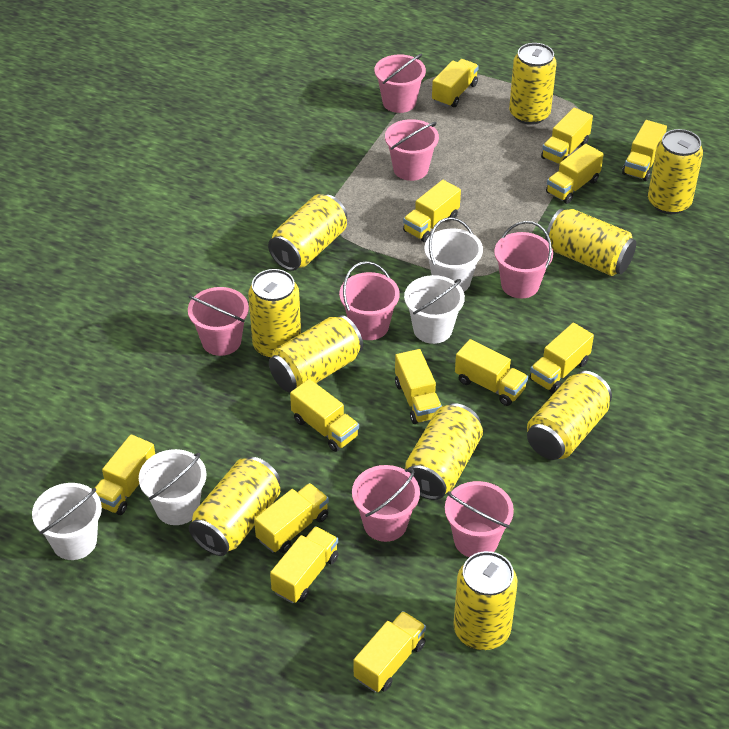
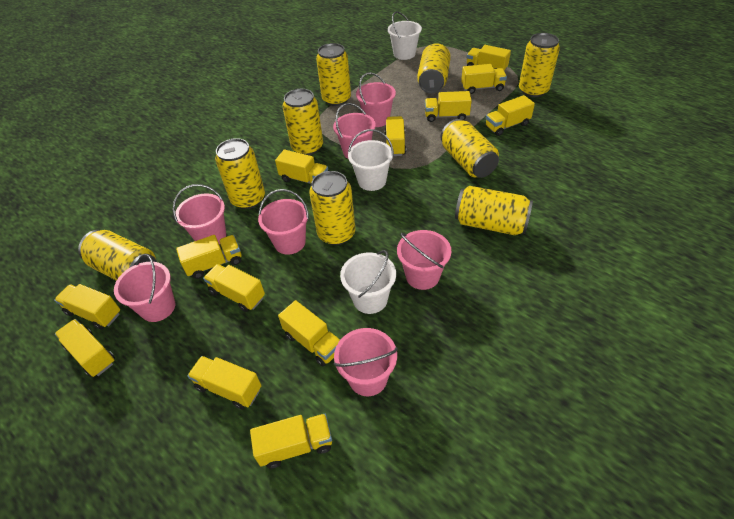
white bucket: 4 -> 3
yellow can: 10 -> 9

